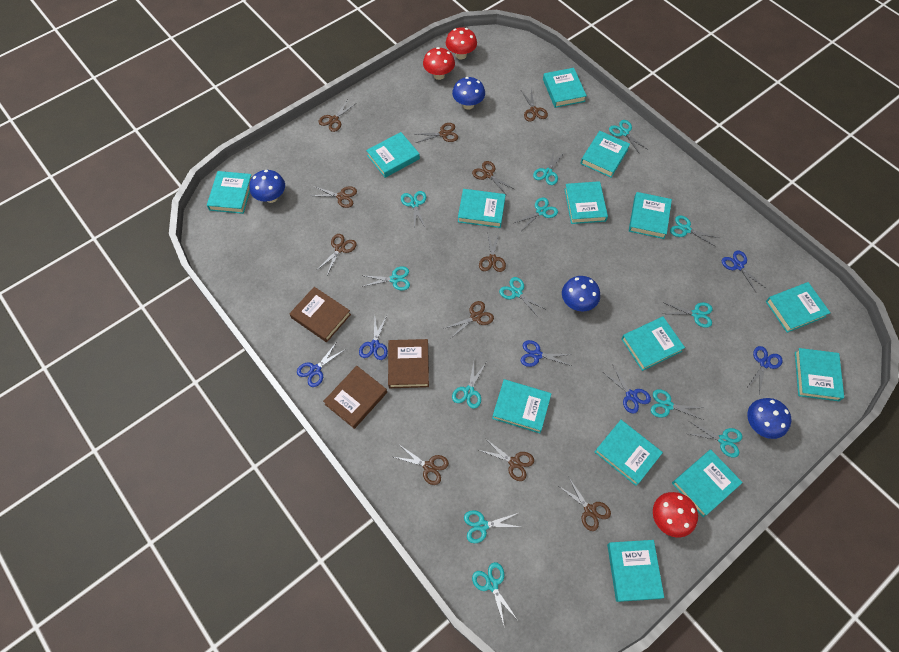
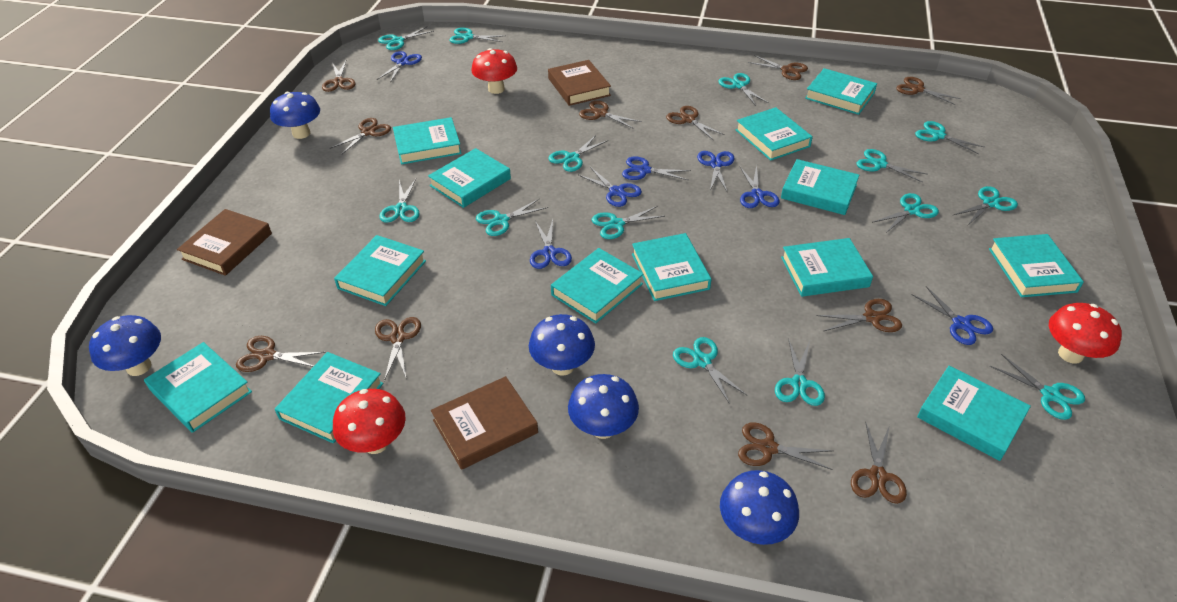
blue mushroom: 4 -> 5
blue scissors: 6 -> 7
turquoise book: 14 -> 13
turquoise scissors: 13 -> 14

